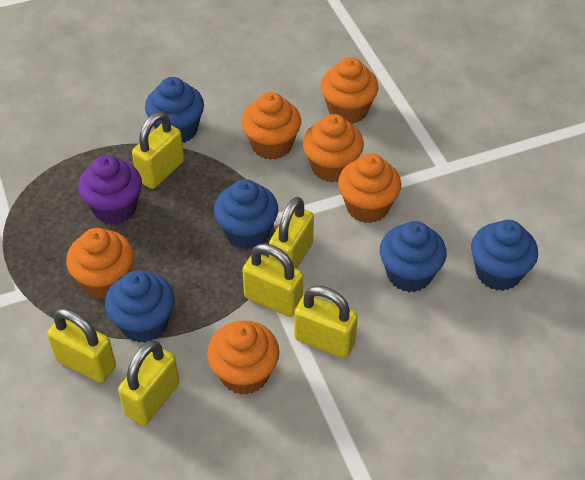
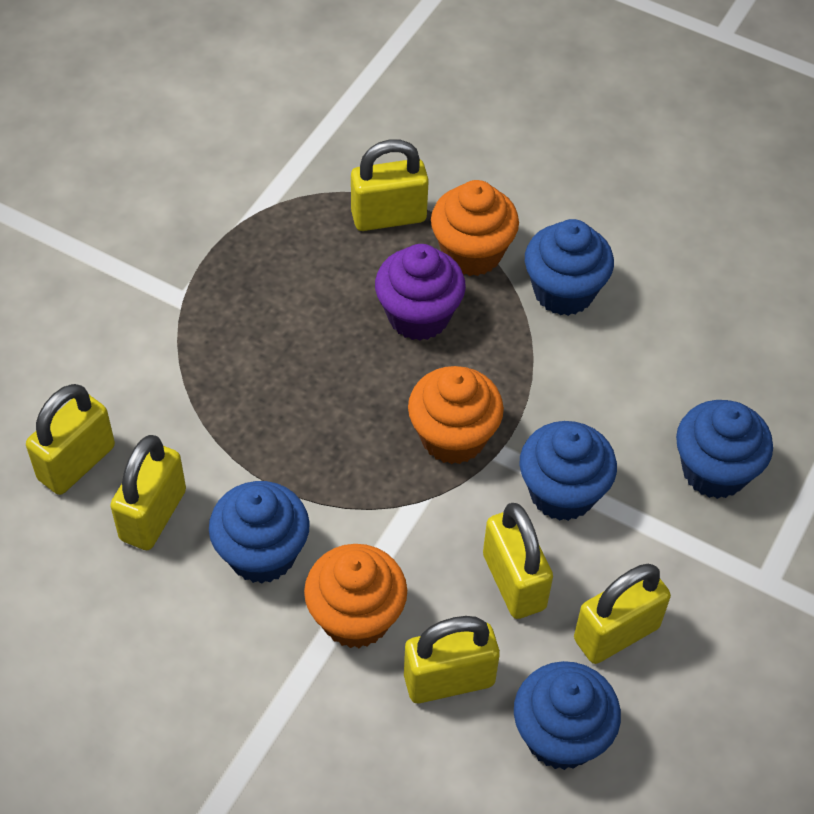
orange cupcake: 6 -> 3

